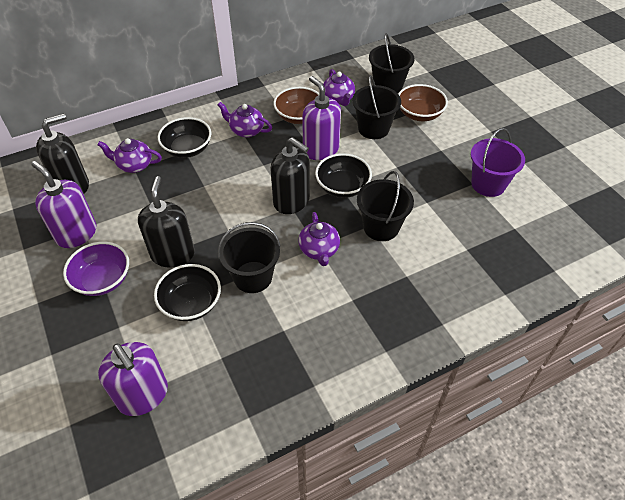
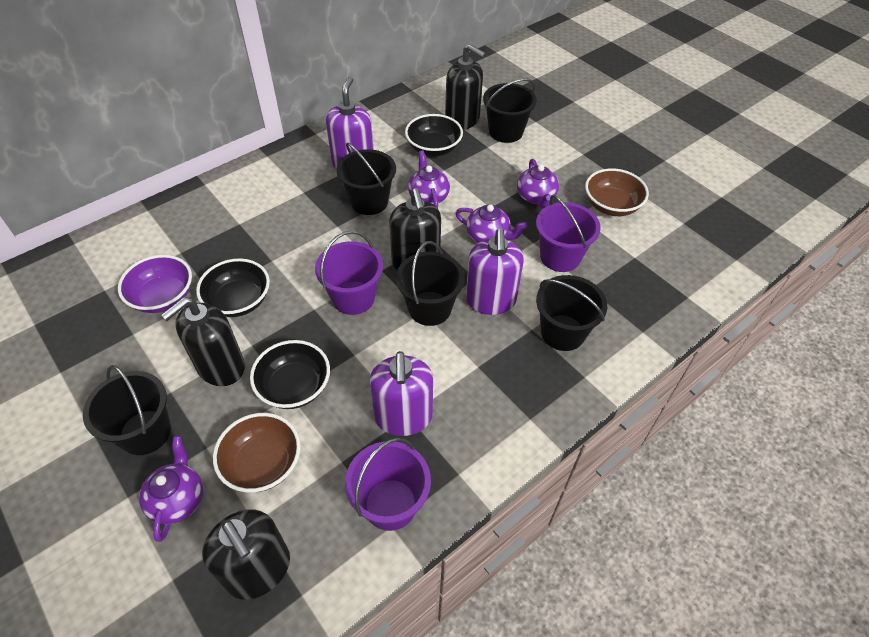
black bucket: 4 -> 5
black soap dispenser: 3 -> 4
purple bucket: 1 -> 3

